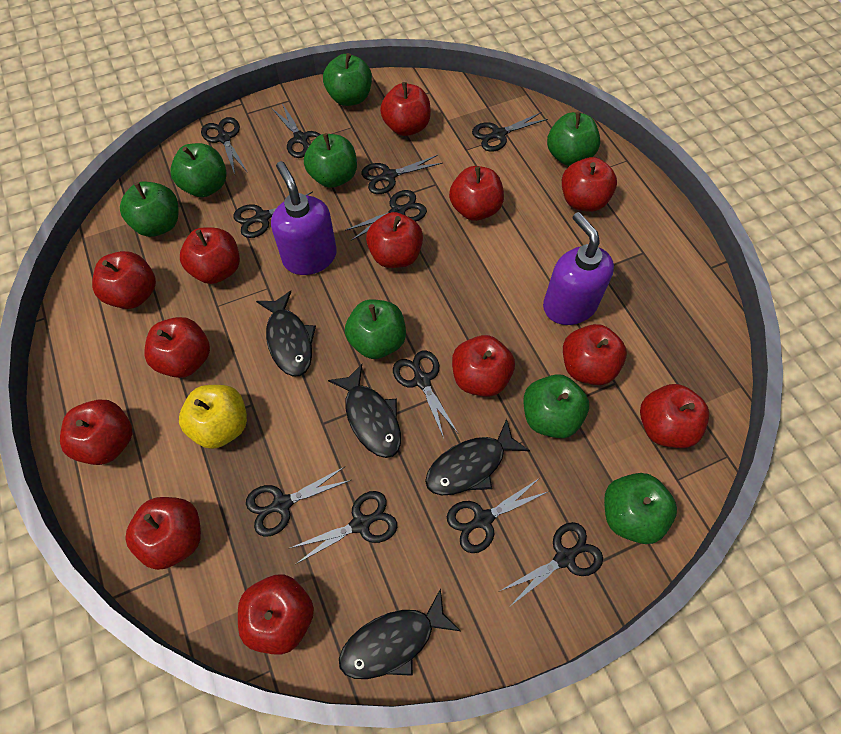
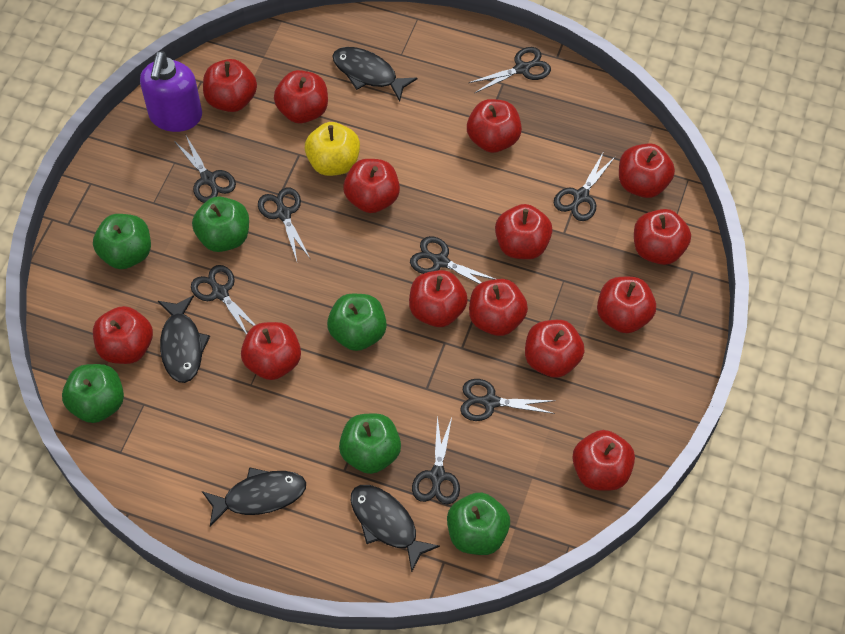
black scissors: 11 -> 8
green apple: 8 -> 6
purple soap dispenser: 2 -> 1
red apple: 13 -> 14

